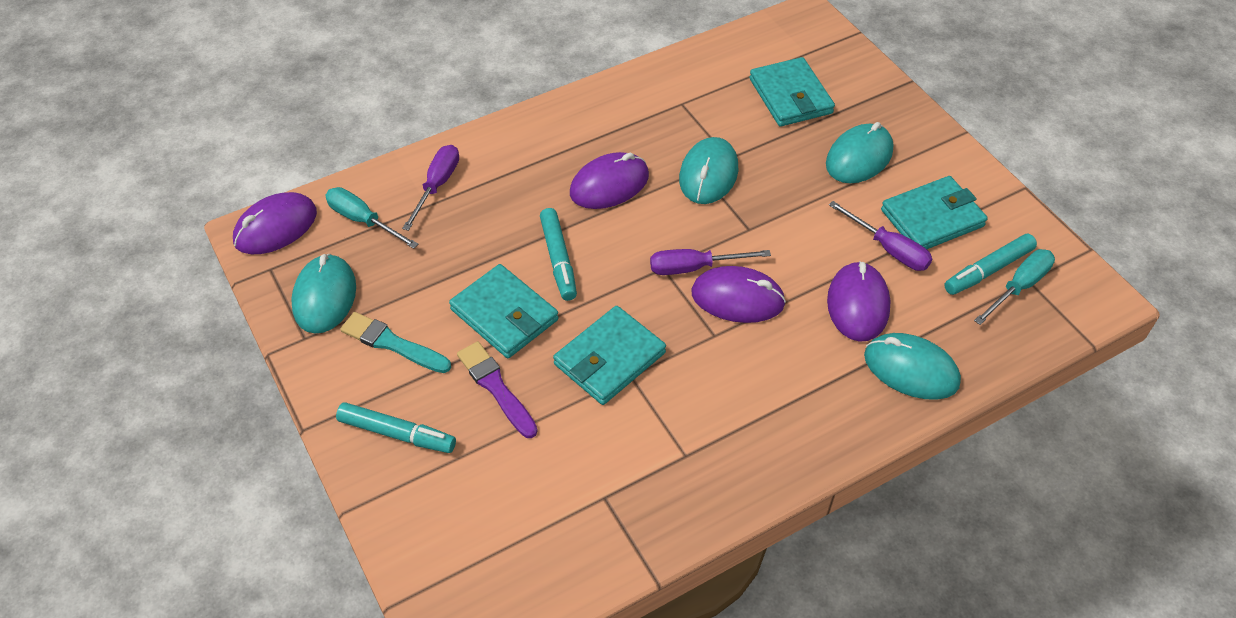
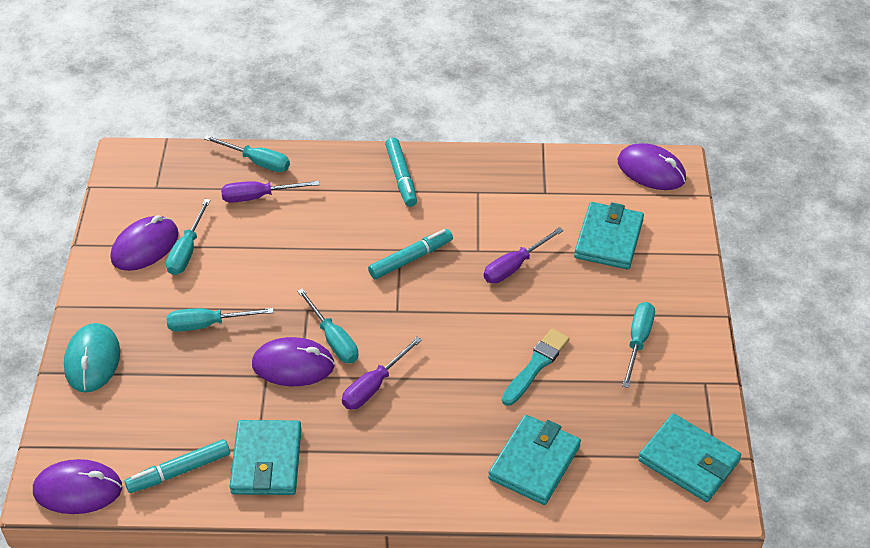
purple brush: 1 -> 0
turquoise mouse: 4 -> 1
turquoise screwdriver: 2 -> 5

